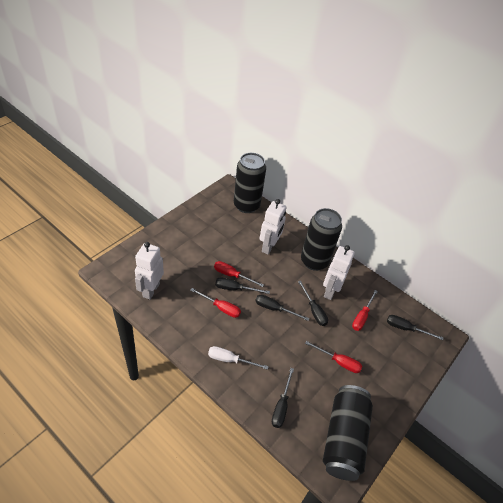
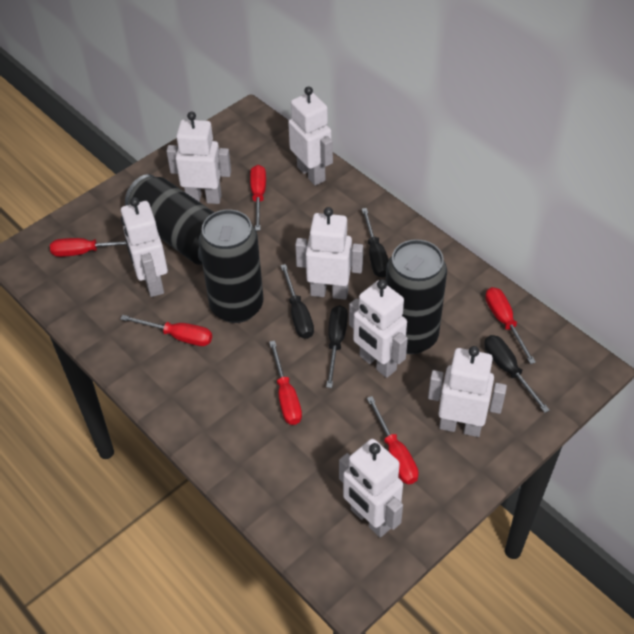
black screwdriver: 5 -> 4
red screwdriver: 4 -> 6
white robot: 3 -> 7
white screwdriver: 1 -> 0

